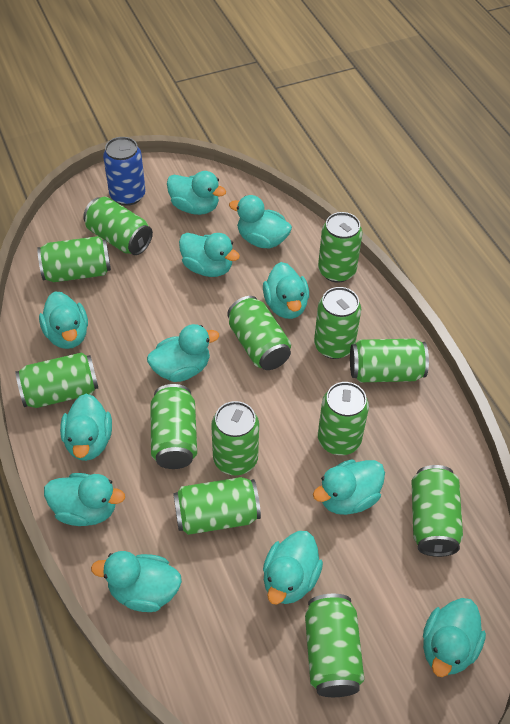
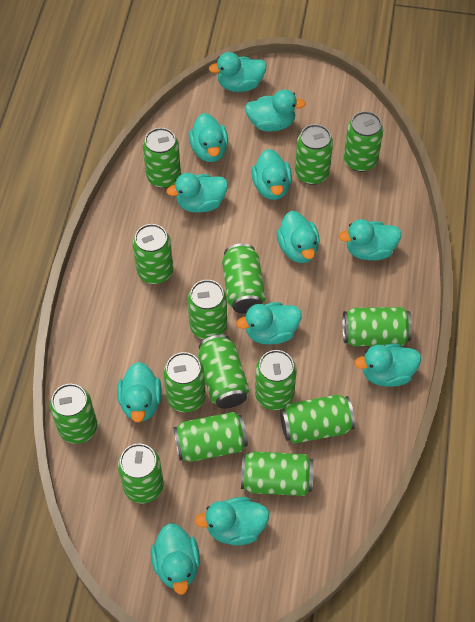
blue can: 1 -> 0
green can: 13 -> 15

